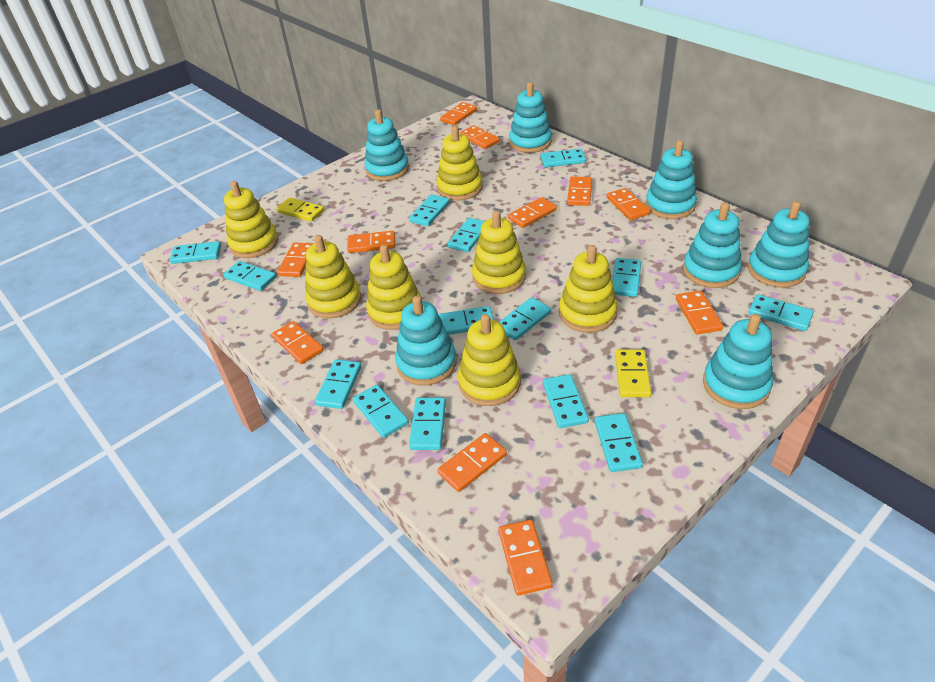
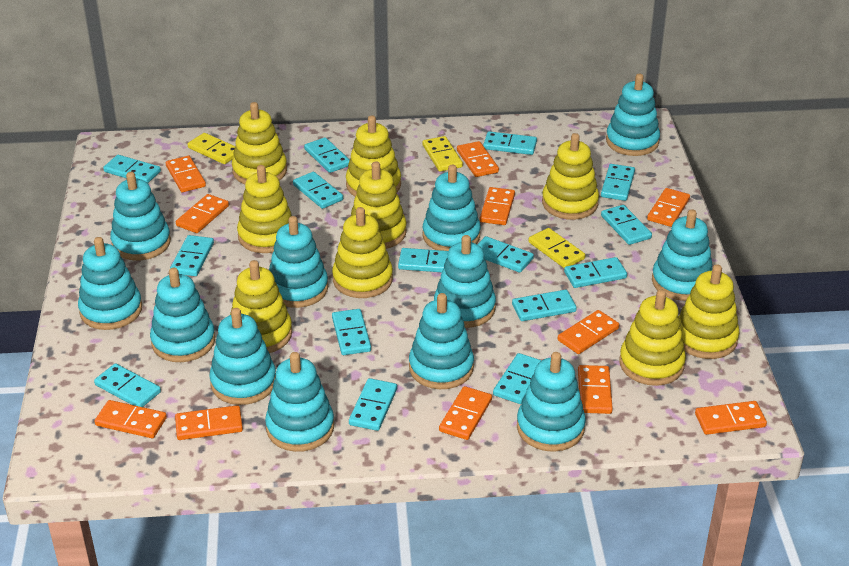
turquoise domino: 14 -> 15
turquoise stacking toy: 7 -> 12
yellow domino: 2 -> 3
yellow stacking toy: 7 -> 9

